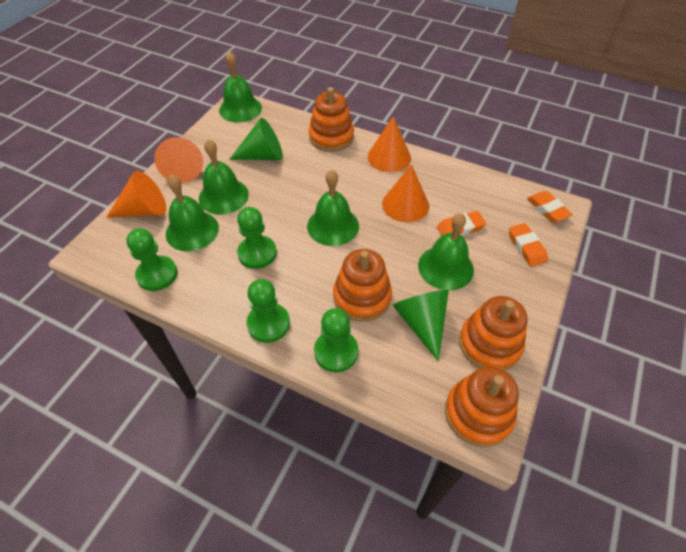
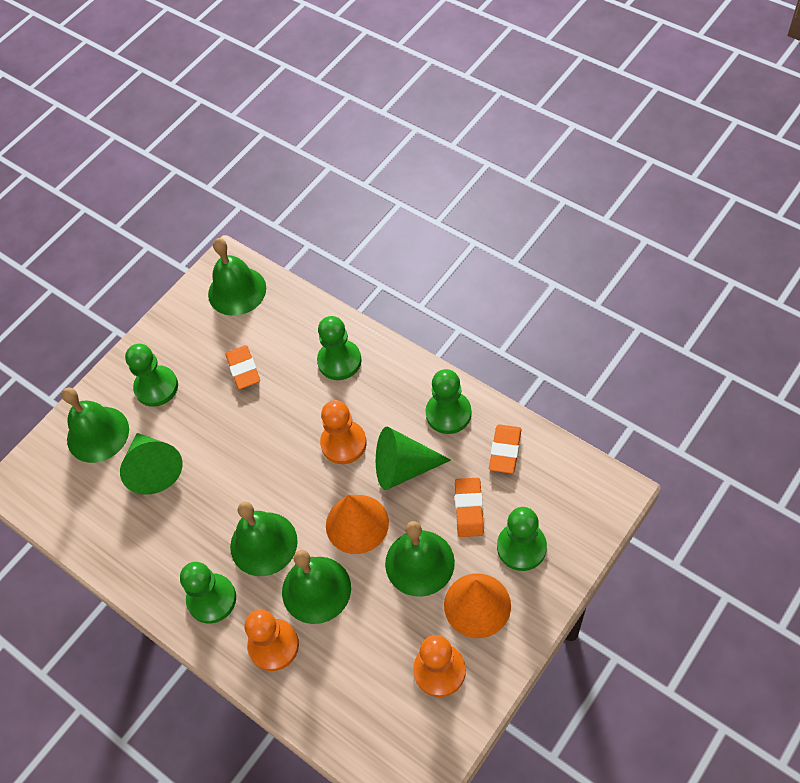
green pawn: 4 -> 5
orange cone: 4 -> 2
orange pawn: 0 -> 3
orange stacking toy: 4 -> 0

